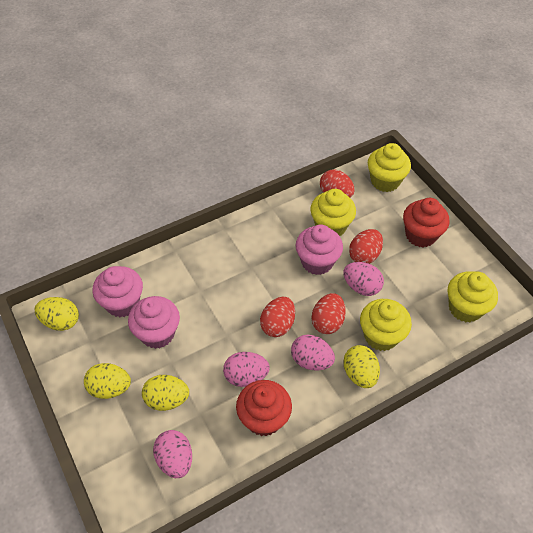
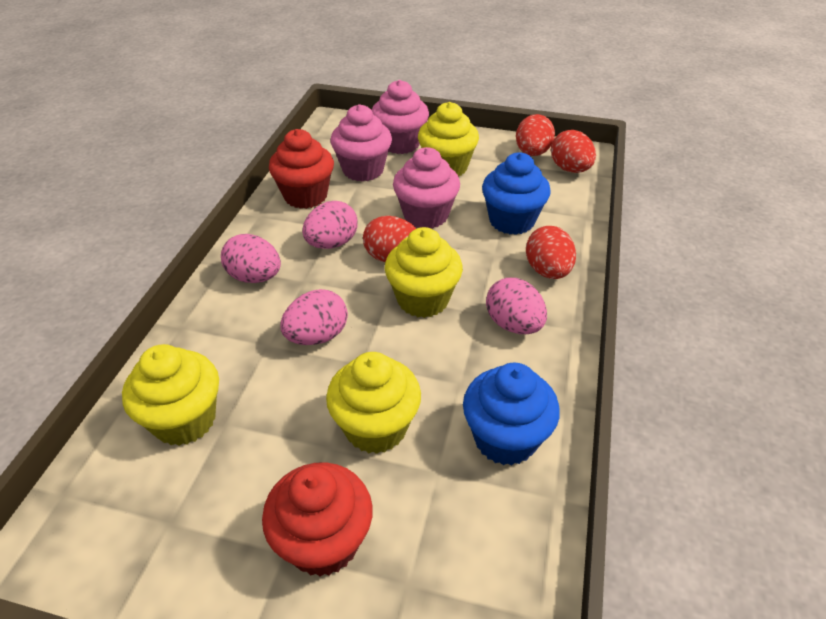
blue cupcake: 0 -> 2
yellow egg: 4 -> 0

